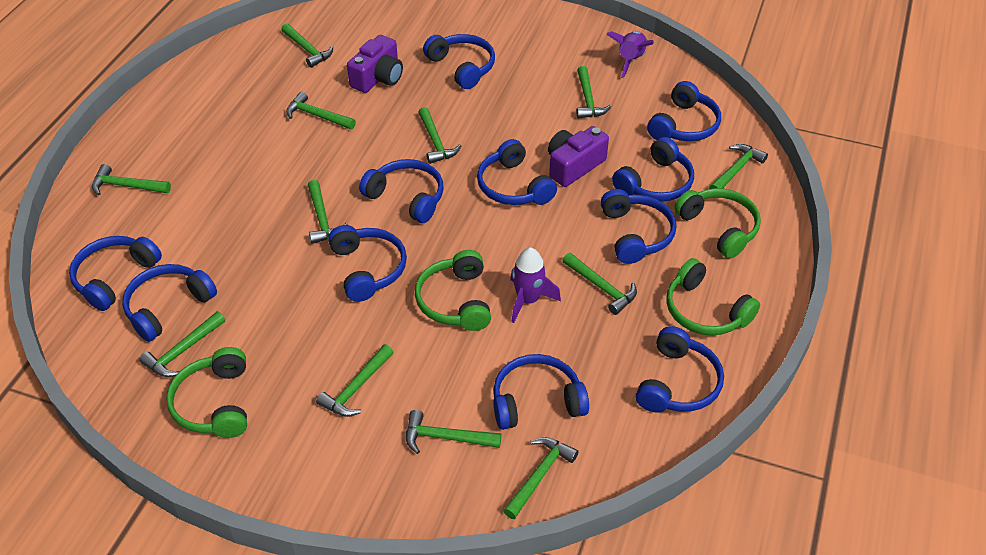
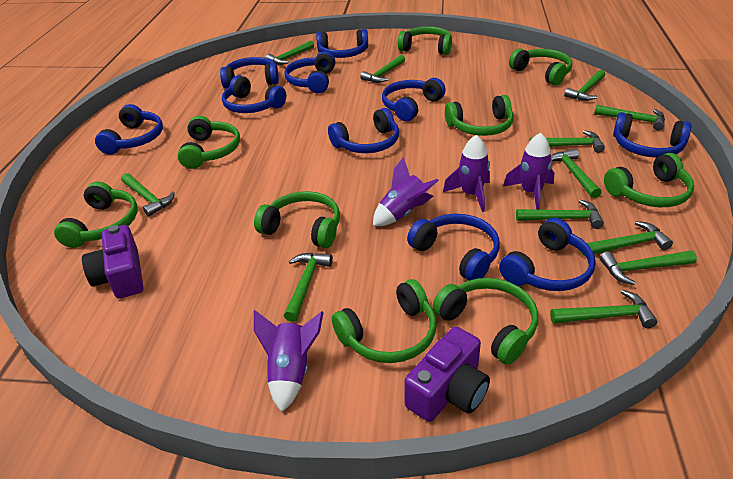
blue headphones: 11 -> 10
green headphones: 4 -> 9
purple rocket: 2 -> 4

